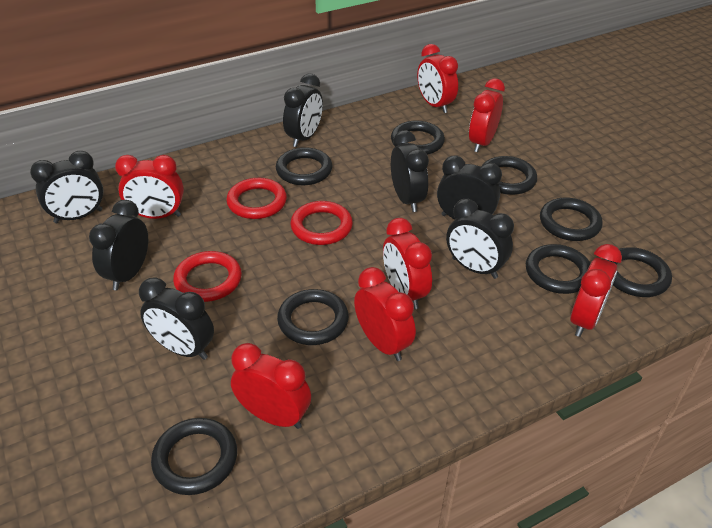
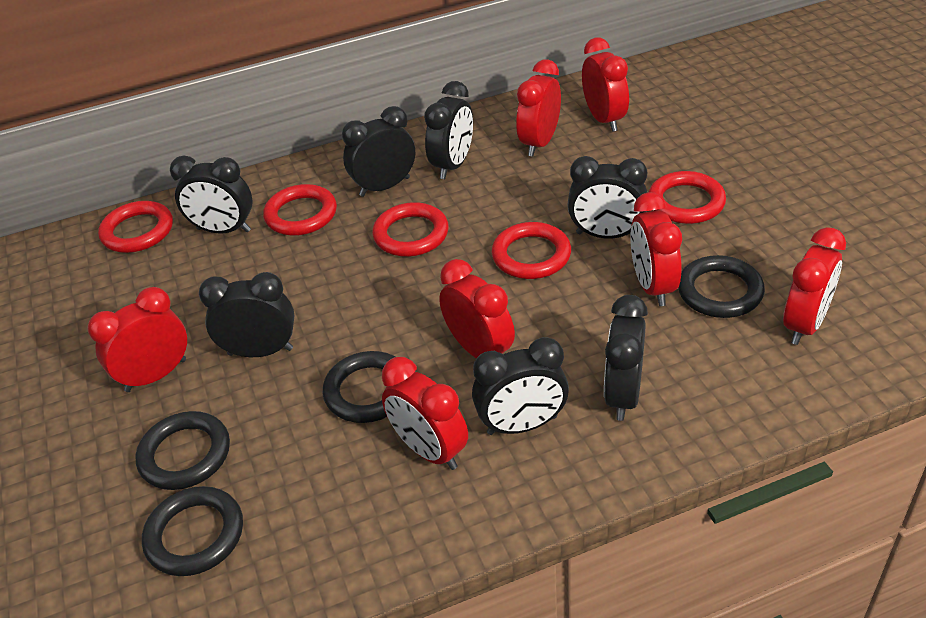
black ring: 8 -> 4
red ring: 3 -> 5

